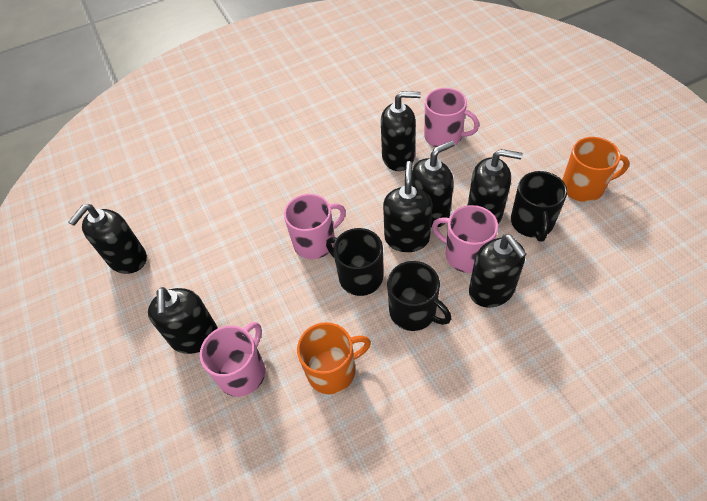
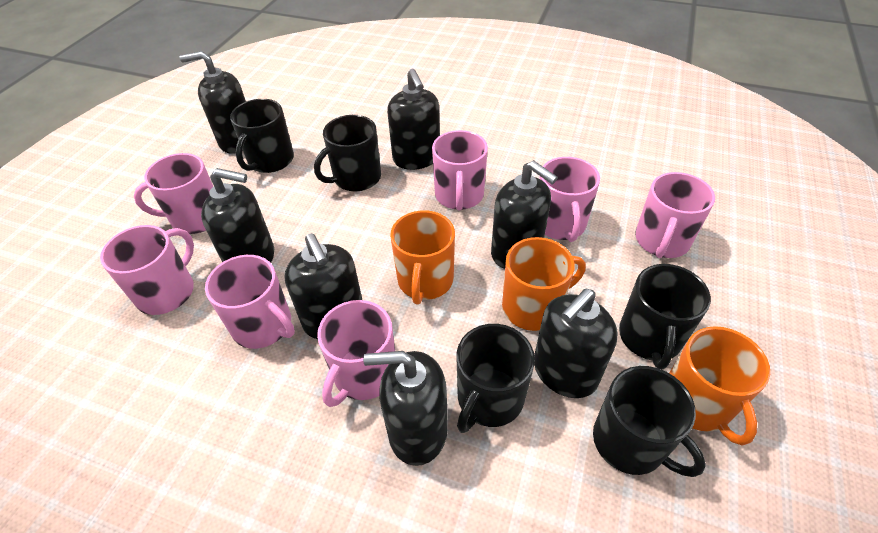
black mug: 3 -> 5
orange mug: 2 -> 3
pink mug: 4 -> 7

